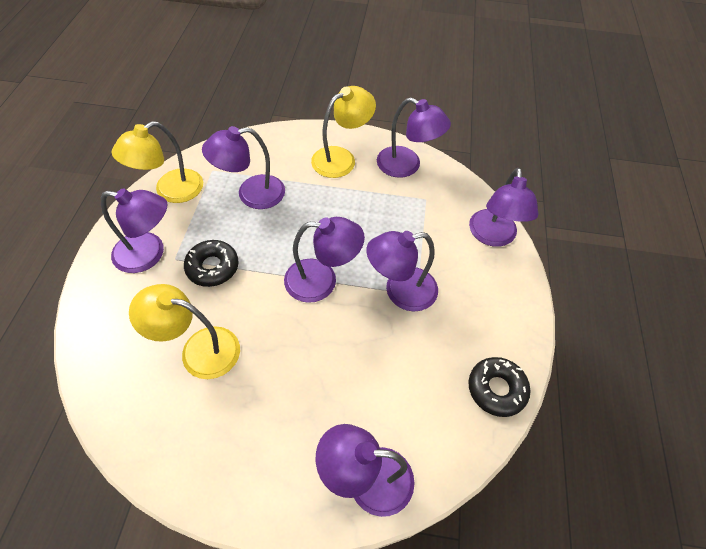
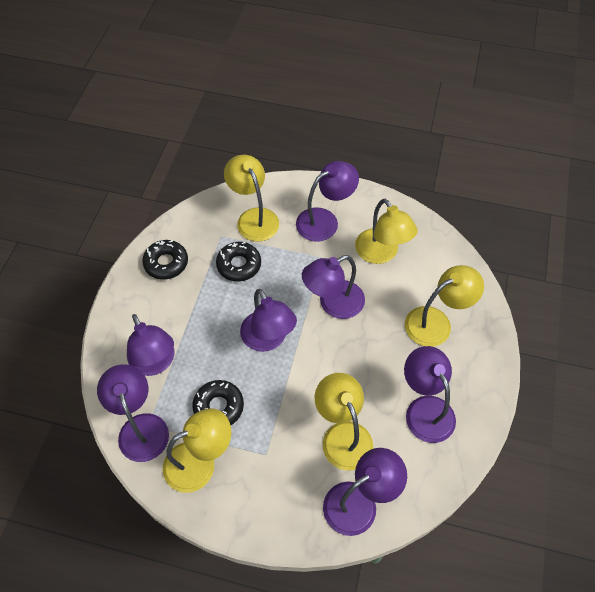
black donut: 2 -> 3
yellow lamp: 3 -> 5

